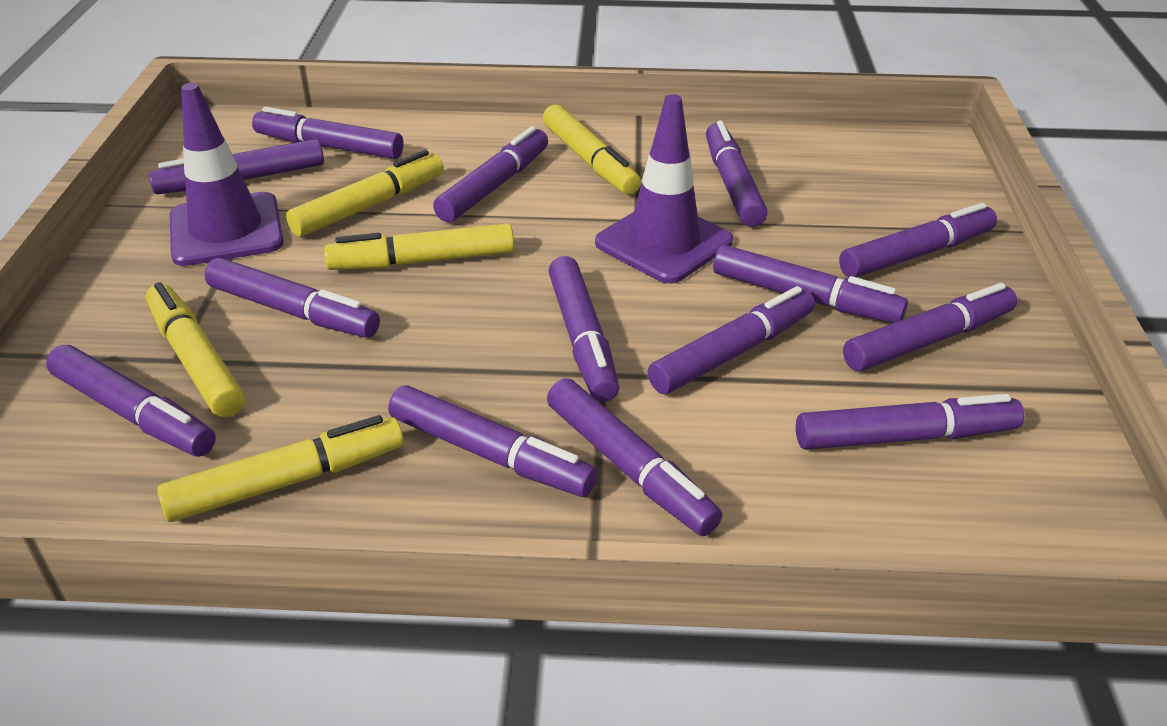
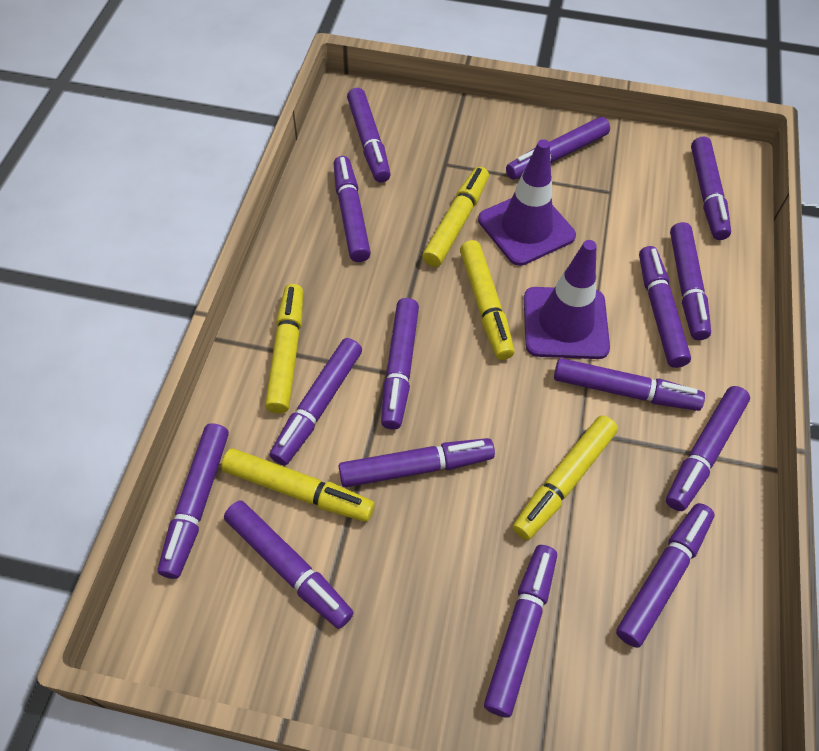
purple marker: 14 -> 15

